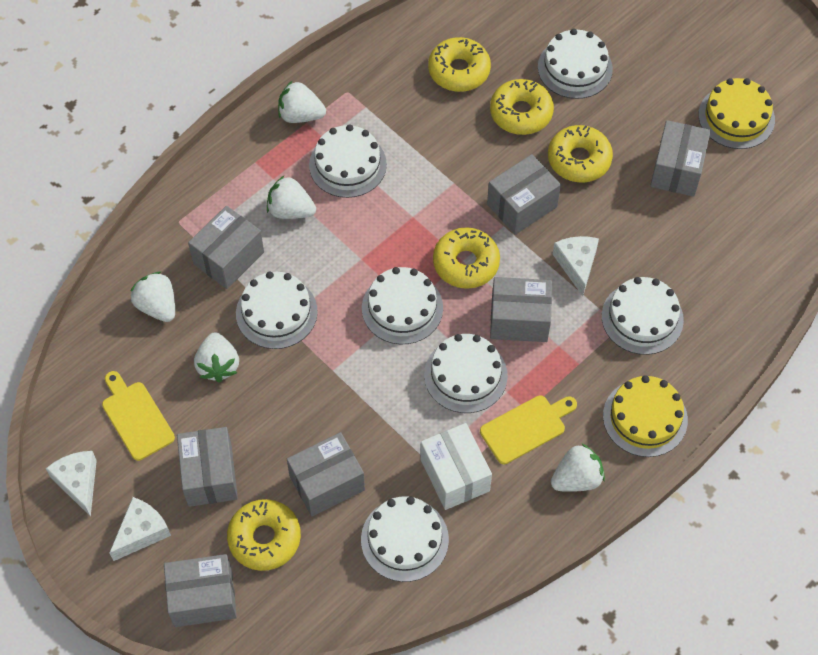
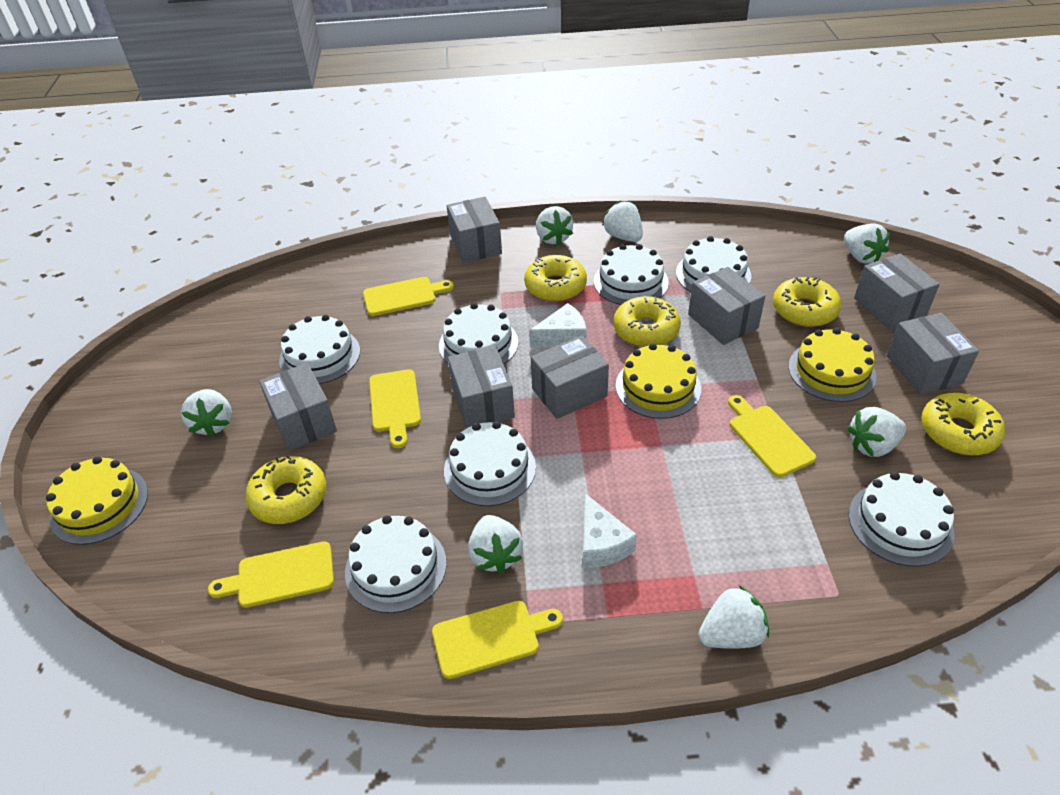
white box: 1 -> 0
white cheese: 3 -> 2
white strawberry: 5 -> 7
yellow cake: 2 -> 3
yellow cutting board: 2 -> 5

